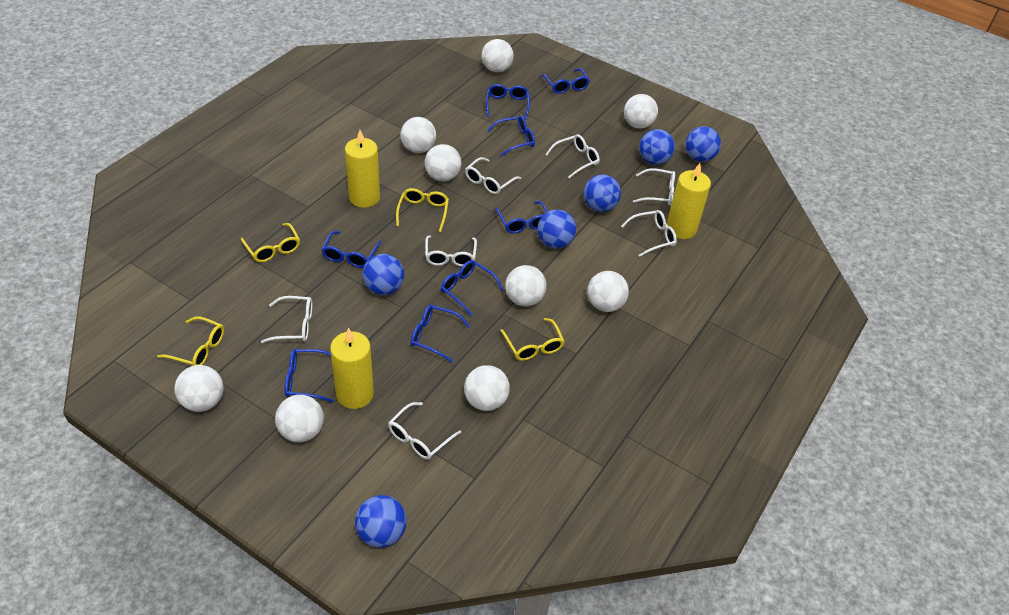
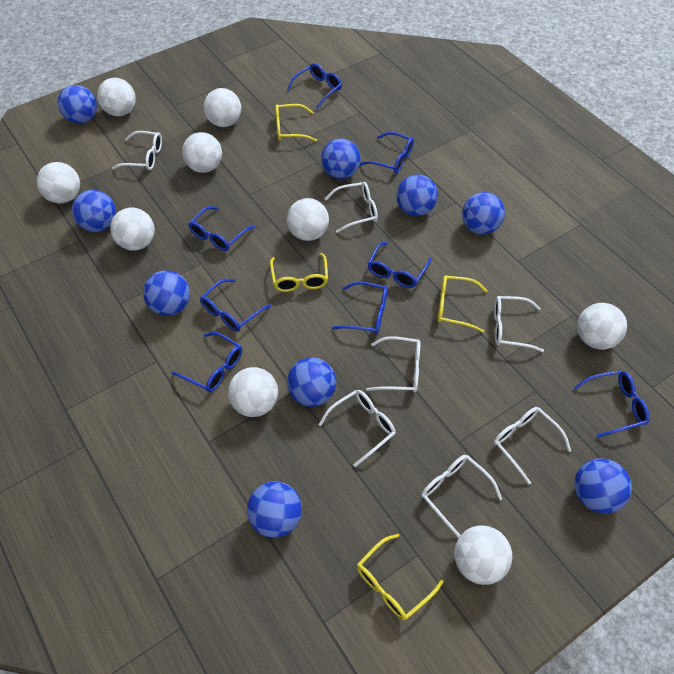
blue ball: 6 -> 9
yellow candle: 3 -> 0

